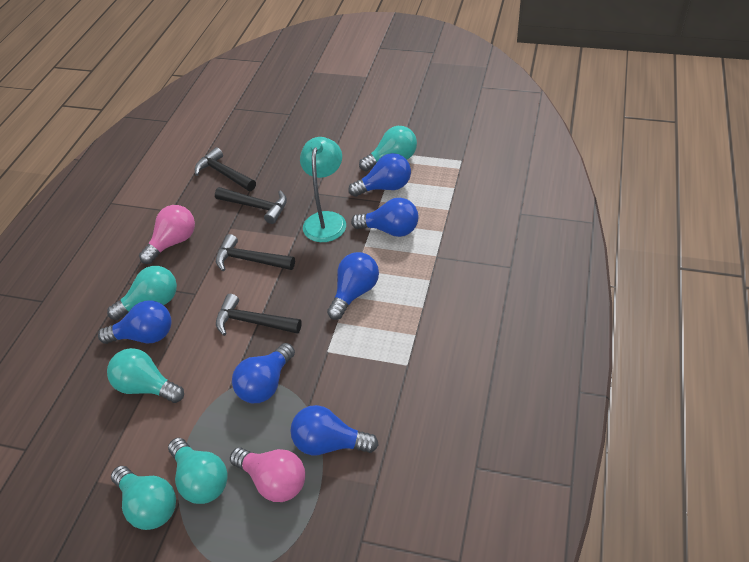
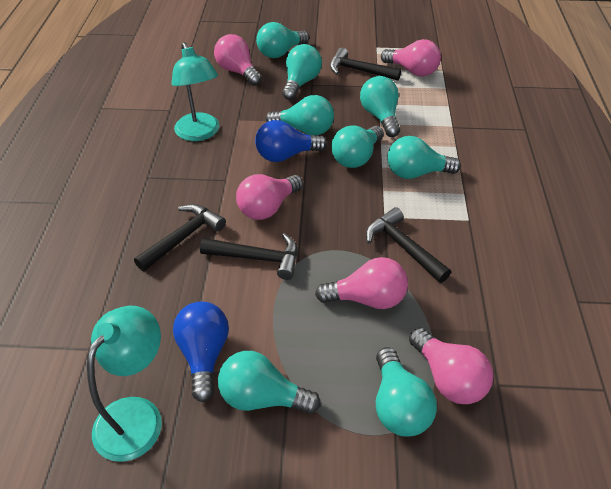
blue light bulb: 6 -> 2
pink light bulb: 2 -> 5
turquoise lamp: 1 -> 2
turquoise light bulb: 5 -> 8

